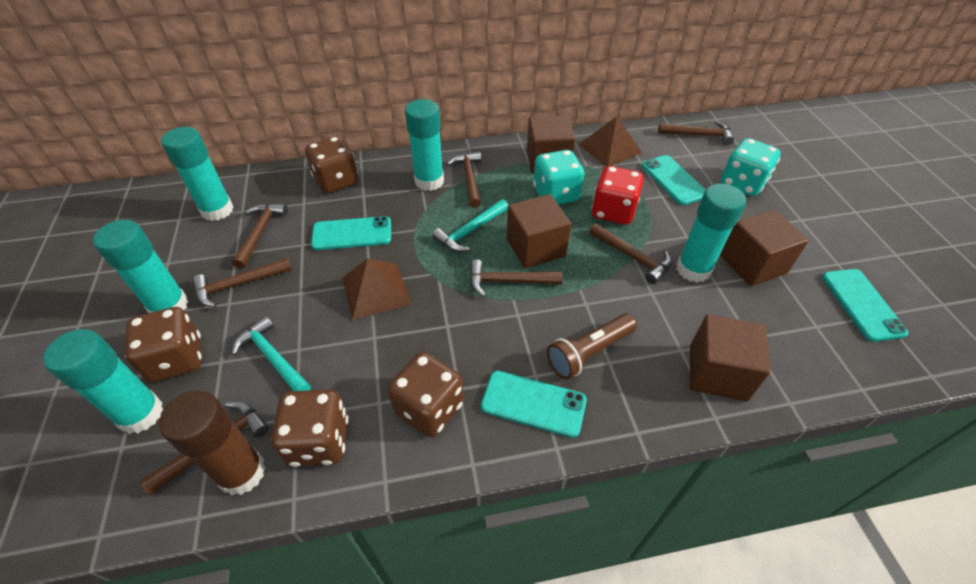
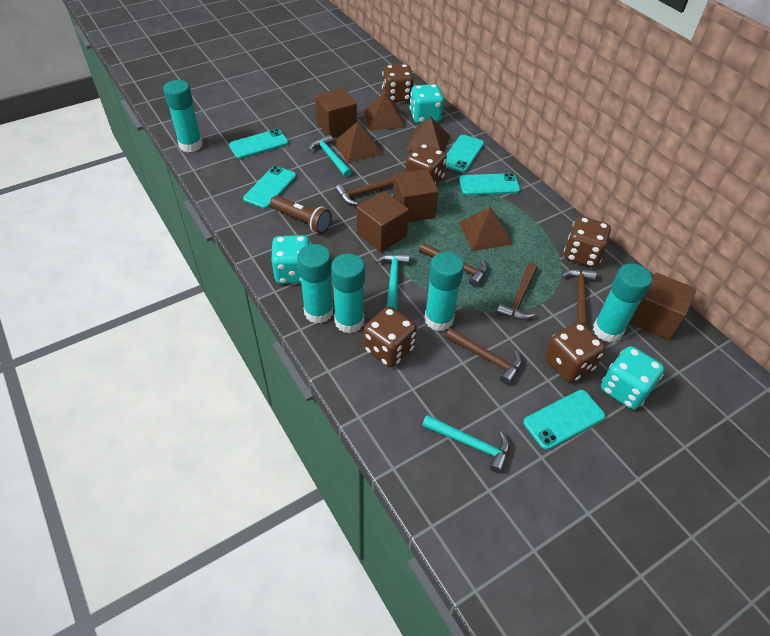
brown dice: 4 -> 5
brown glue stick: 1 -> 0
brown hammer: 7 -> 5
brown pyramid: 2 -> 4
red dice: 1 -> 0
turquoise dice: 2 -> 3
turquoise hammer: 2 -> 3
turquoise phone: 4 -> 5

